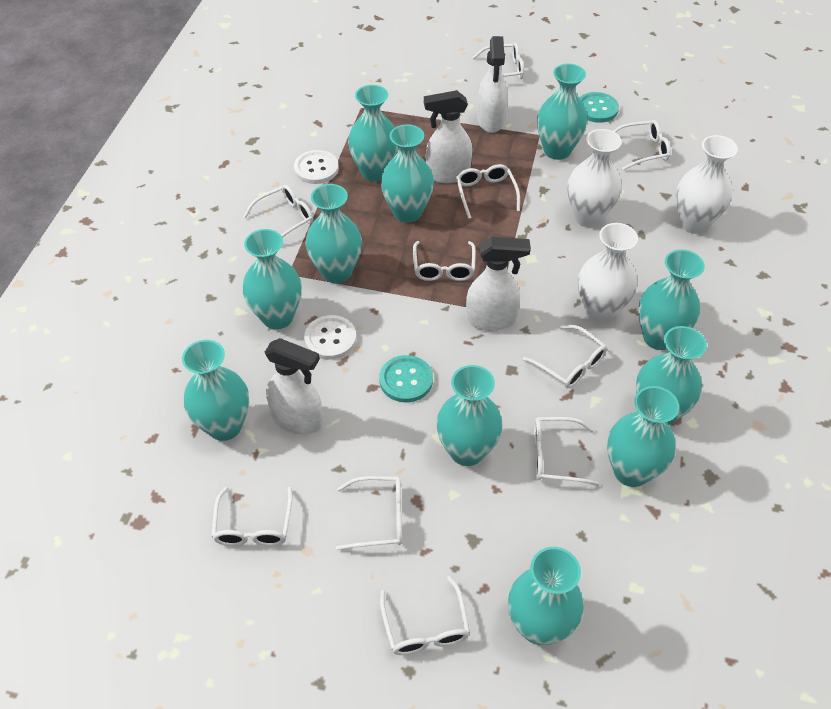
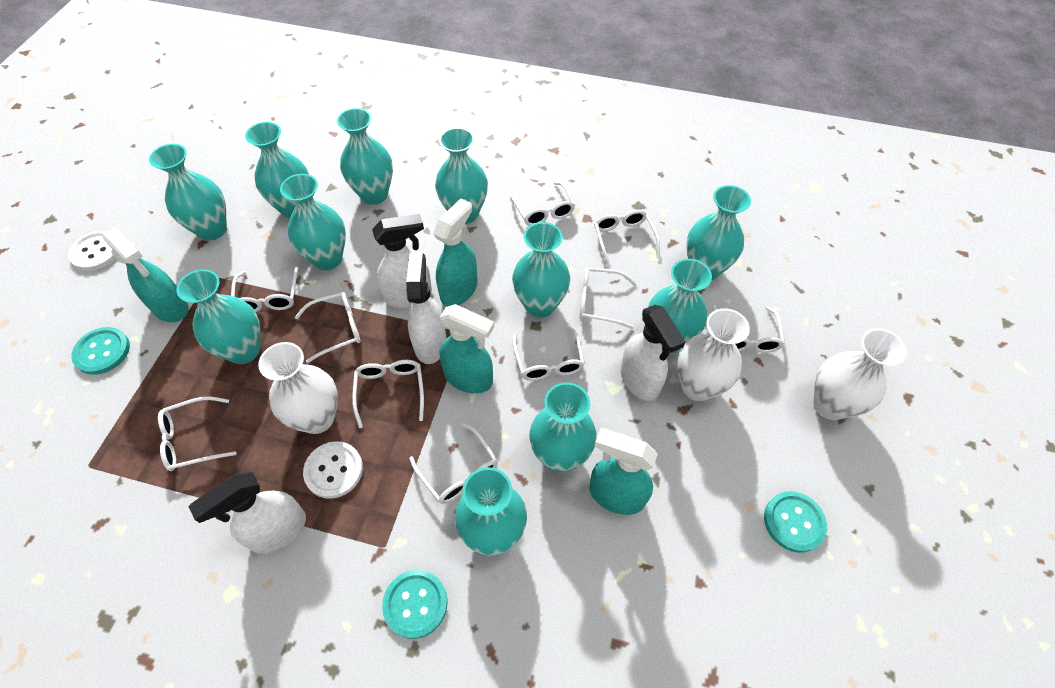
turquoise button: 2 -> 3
turquoise spray bottle: 0 -> 4

